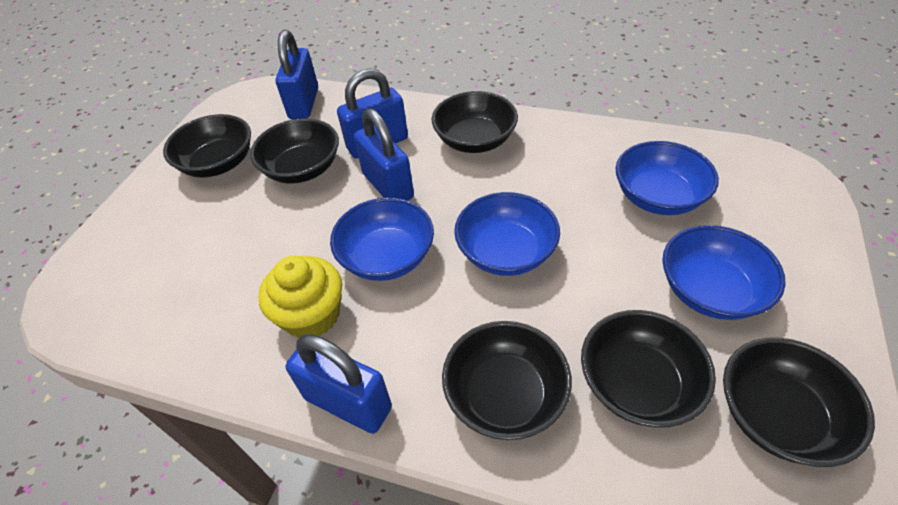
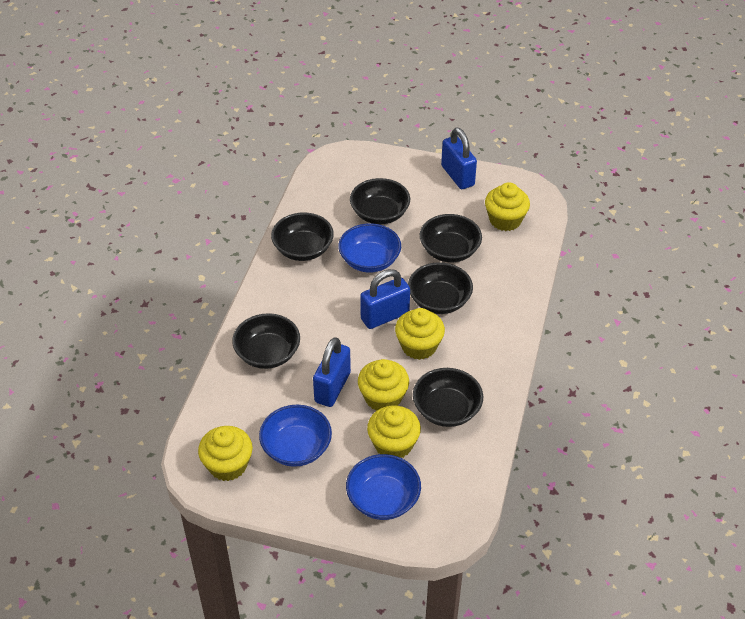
blue bowl: 4 -> 3
blue padlock: 4 -> 3
yellow cupcake: 1 -> 5

